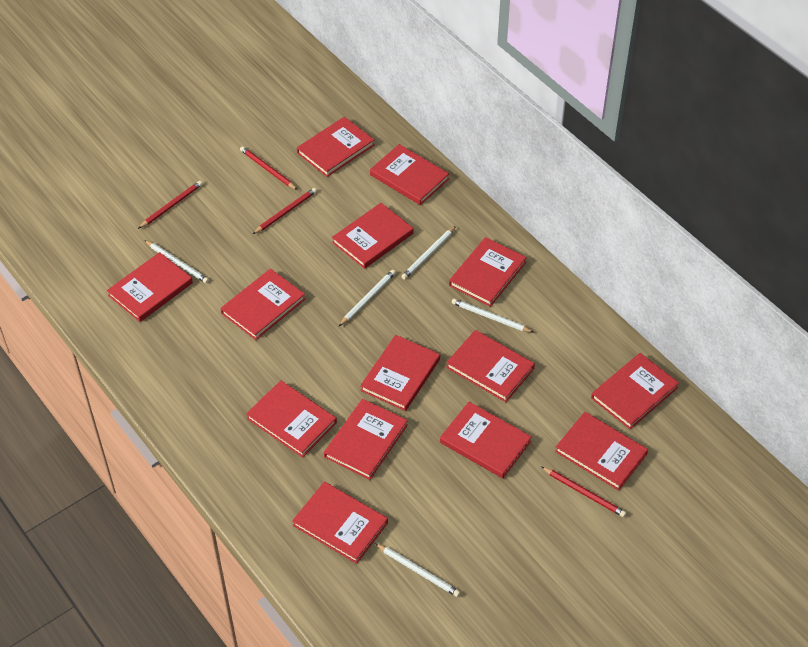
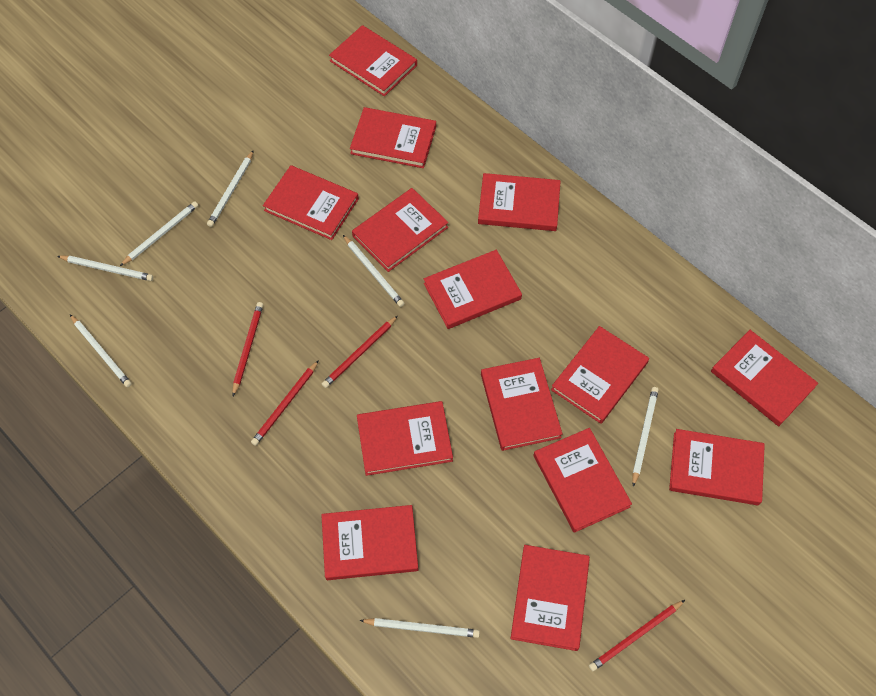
white pencil: 5 -> 7

